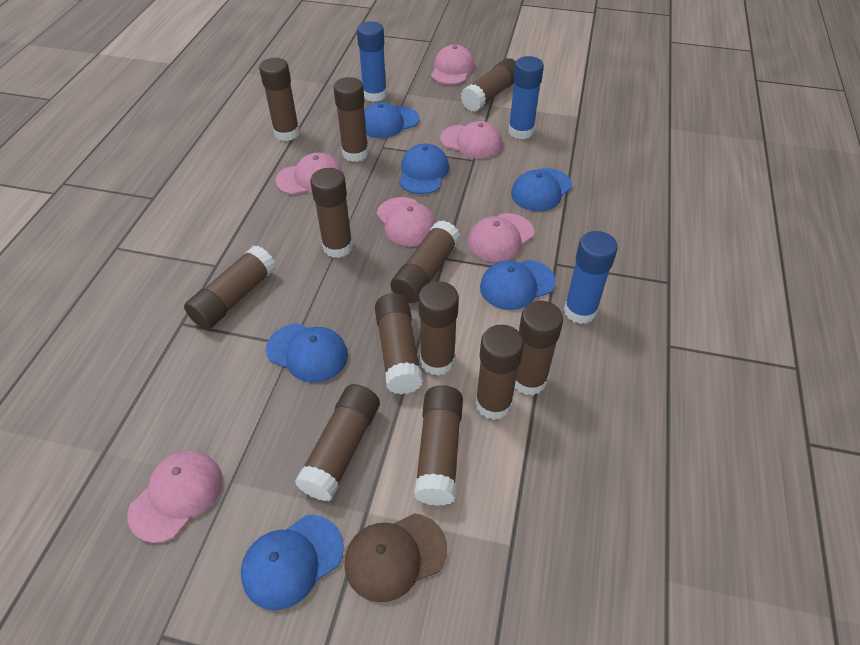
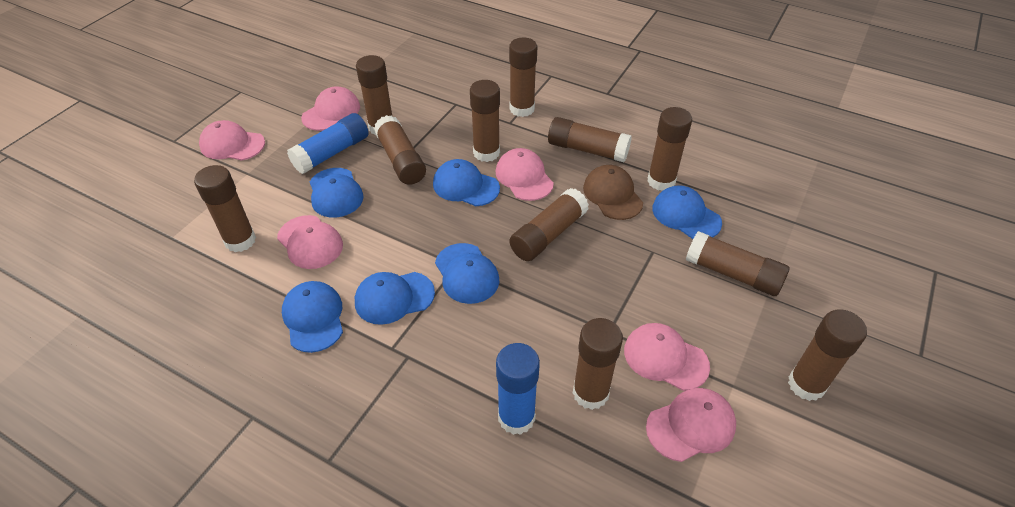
blue glue stick: 3 -> 2
brown glue stick: 12 -> 11

